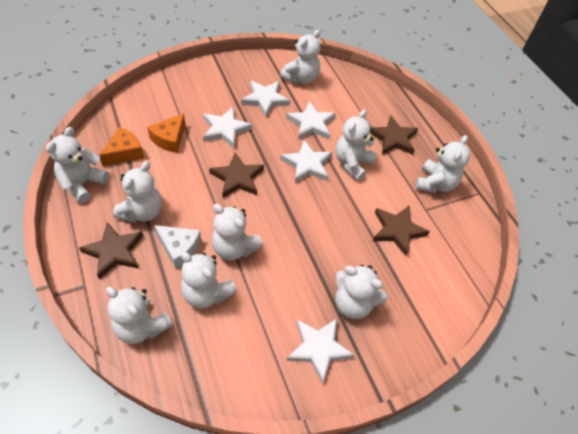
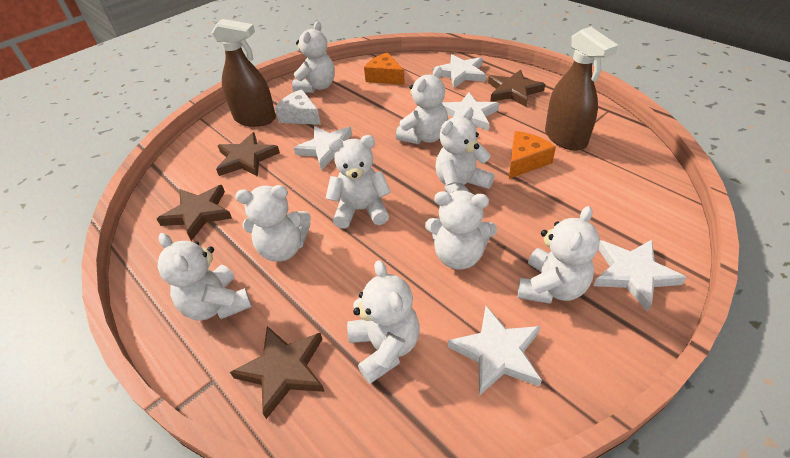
brown spray bottle: 0 -> 2

